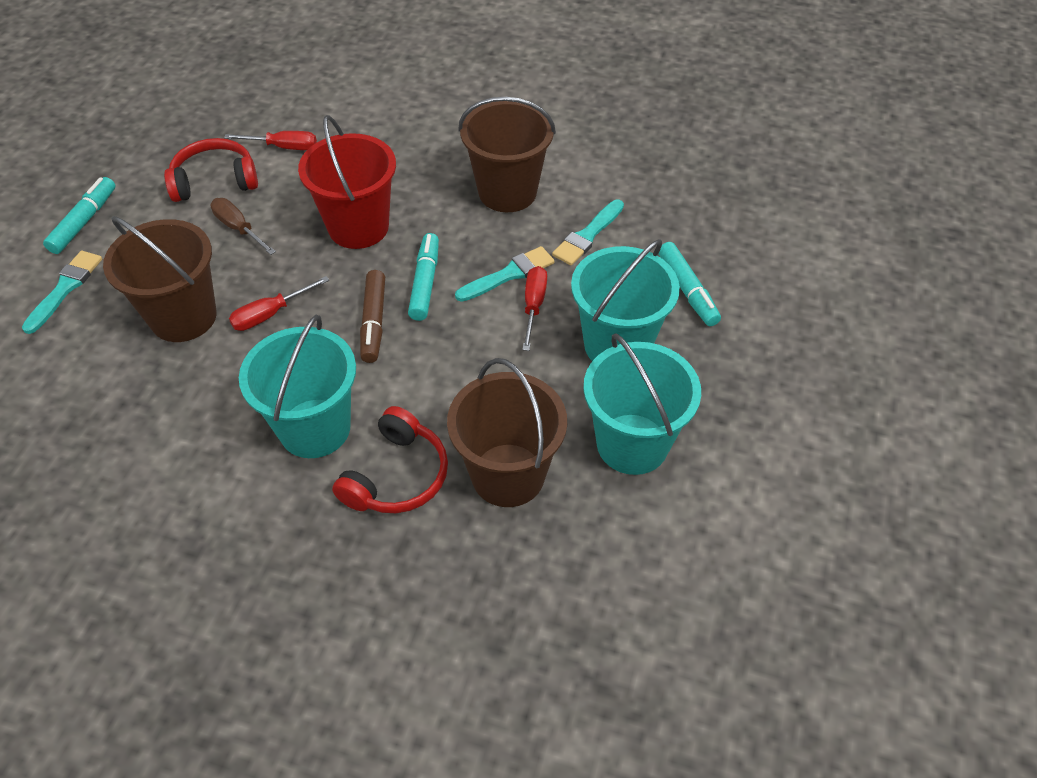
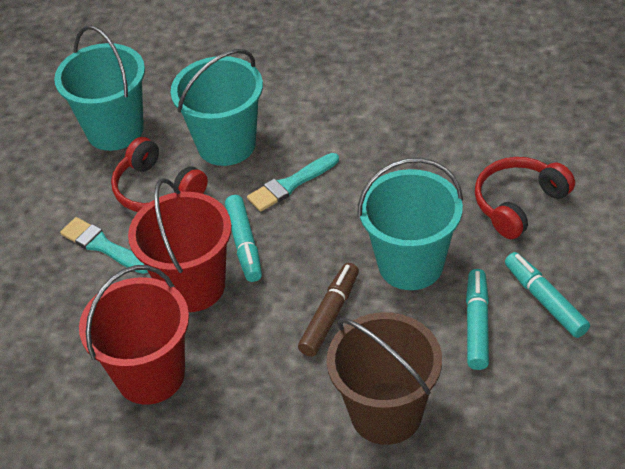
brown bucket: 3 -> 1
brown screwdriver: 1 -> 0
red bucket: 1 -> 2
red screwdriver: 3 -> 0
turquoise brush: 3 -> 2

